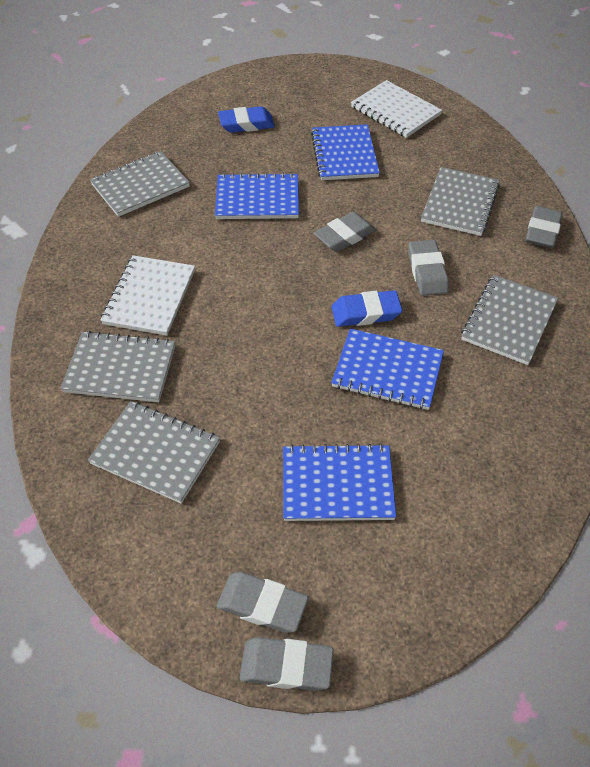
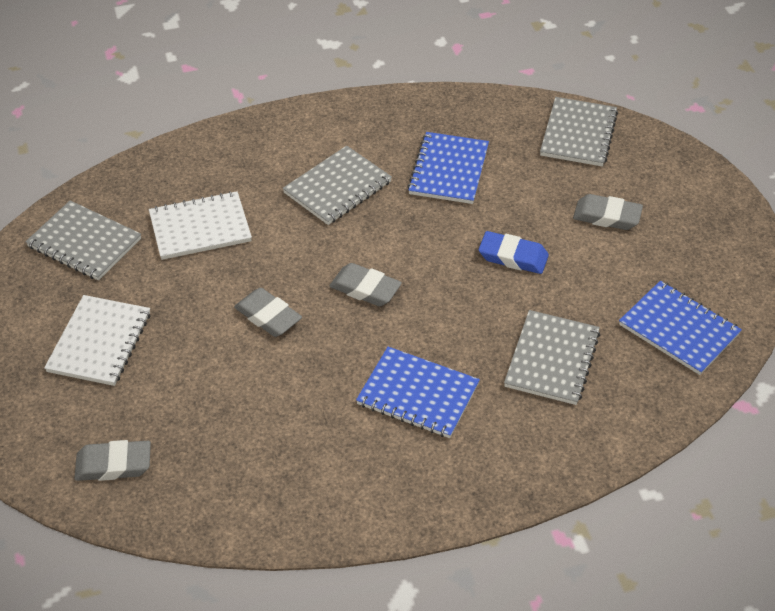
blue eraser: 2 -> 1
blue notebook: 4 -> 3
grey eraser: 5 -> 4
grey notebook: 5 -> 4

